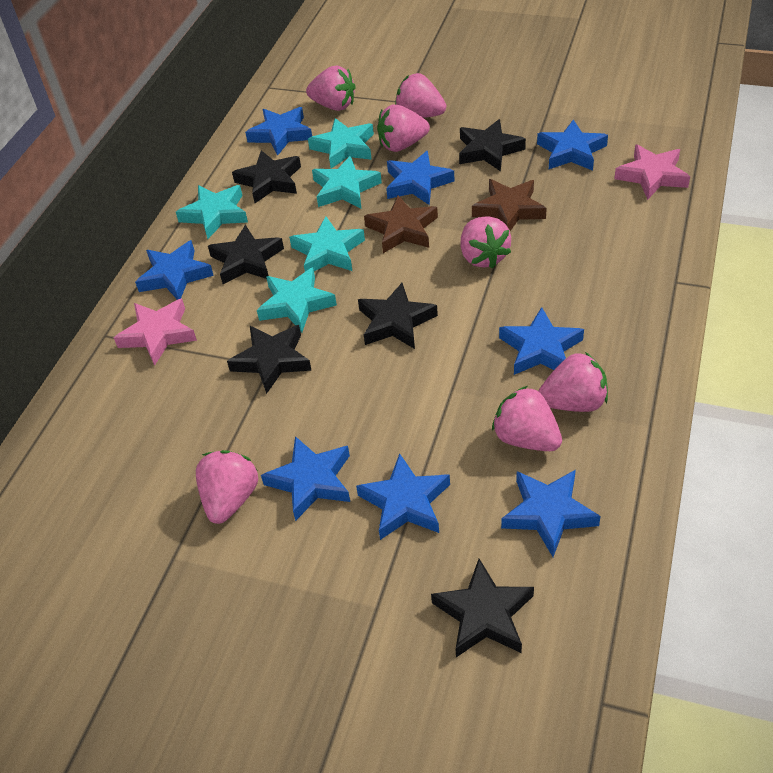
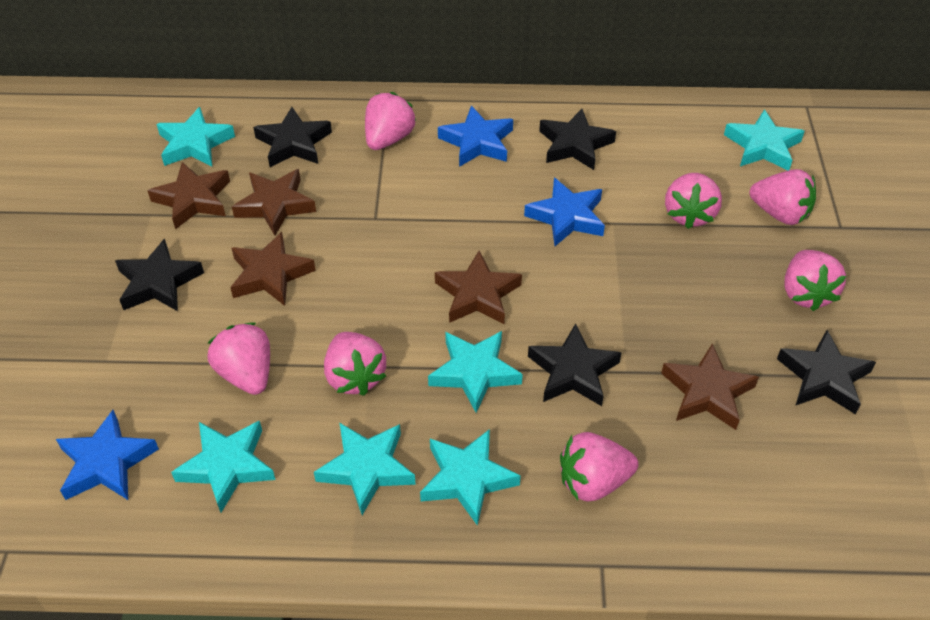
black star: 6 -> 5
blue star: 8 -> 3
brown star: 2 -> 5
pink star: 2 -> 0
turquoise star: 5 -> 6

